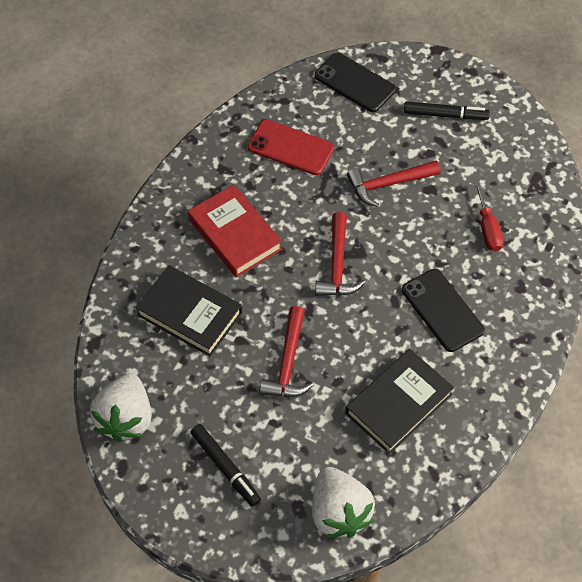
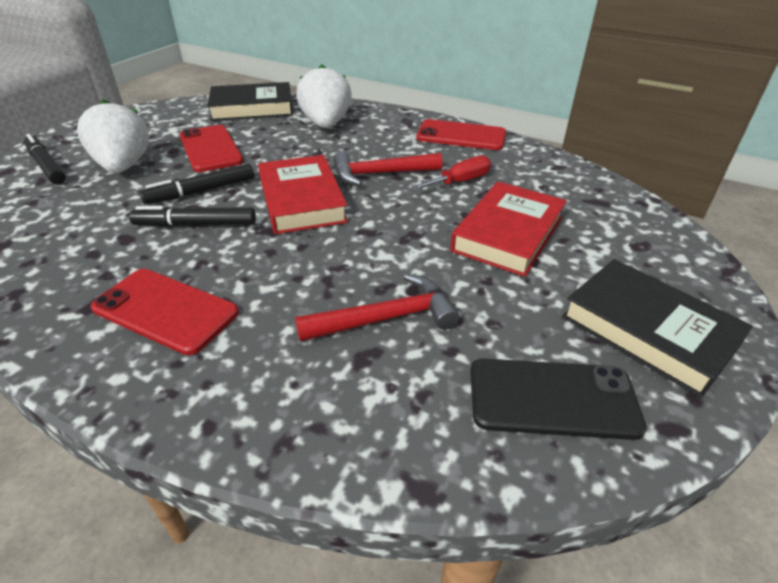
black marker: 2 -> 3
black phone: 2 -> 1
red book: 1 -> 2
red hammer: 3 -> 2
red phone: 1 -> 3

